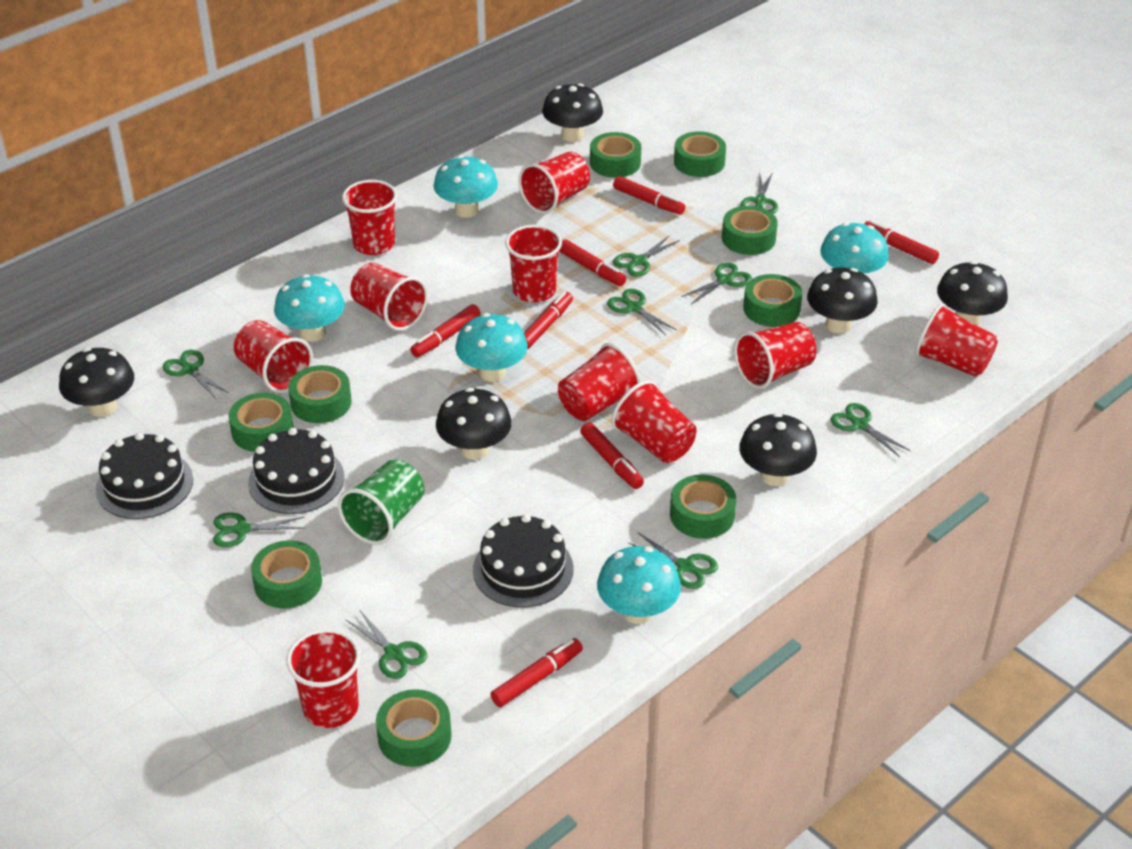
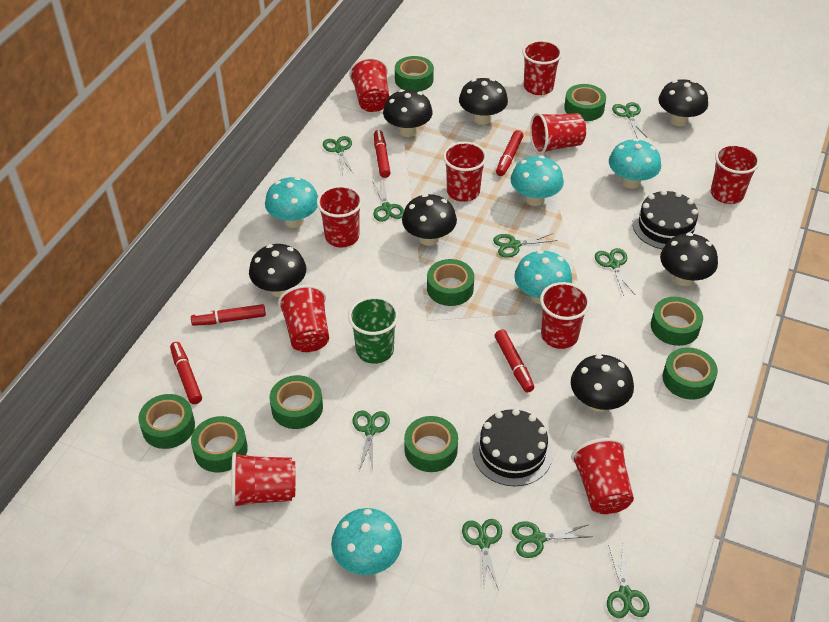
black cake: 3 -> 2
black mushroom: 6 -> 7
red marker: 7 -> 5

